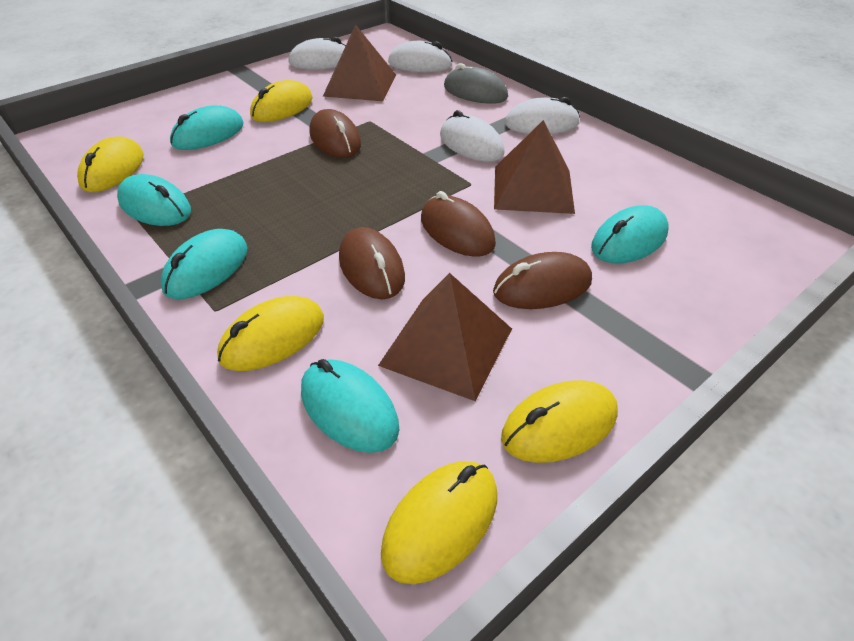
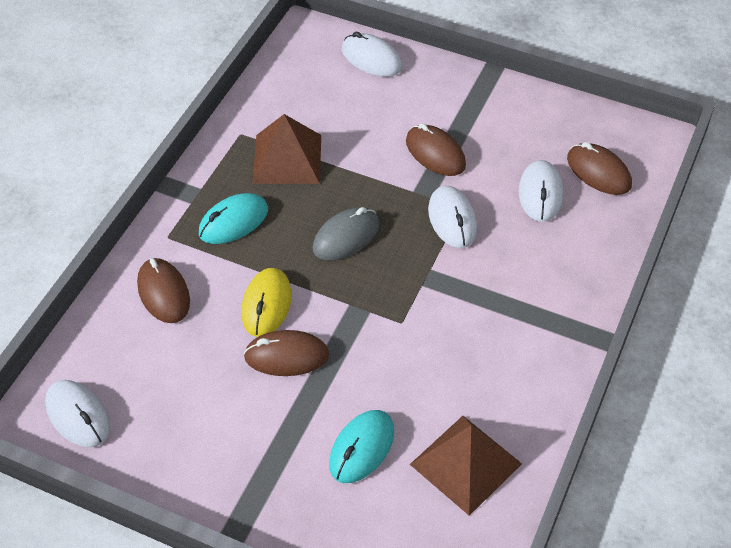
brown pyramid: 3 -> 2
turquoise mouse: 5 -> 2
yellow mouse: 5 -> 1

